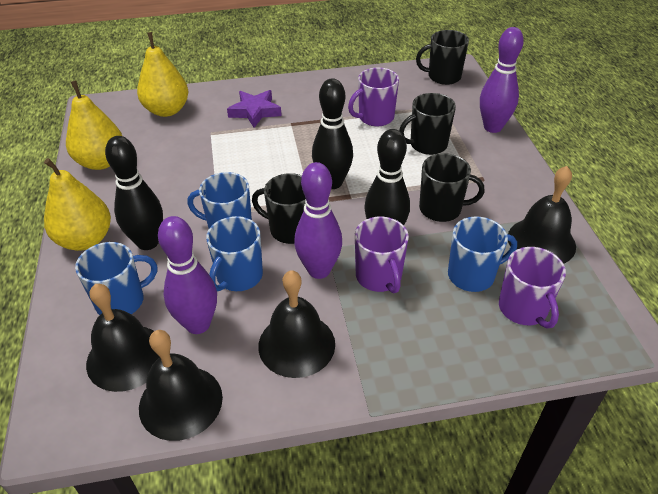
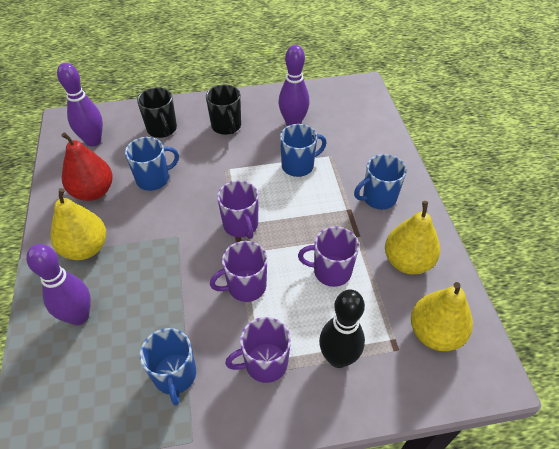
black bell: 4 -> 0
black bowling pin: 3 -> 1
black mug: 4 -> 2
purple mug: 3 -> 4
purple star: 1 -> 0
red pear: 0 -> 1

